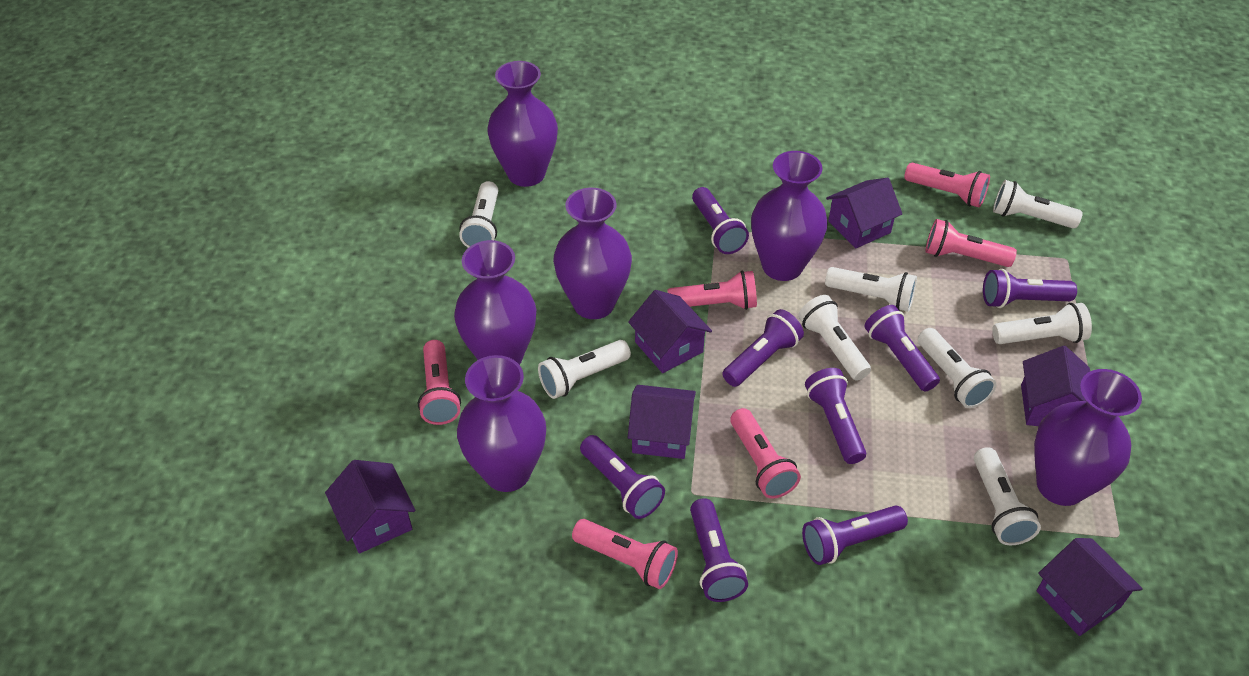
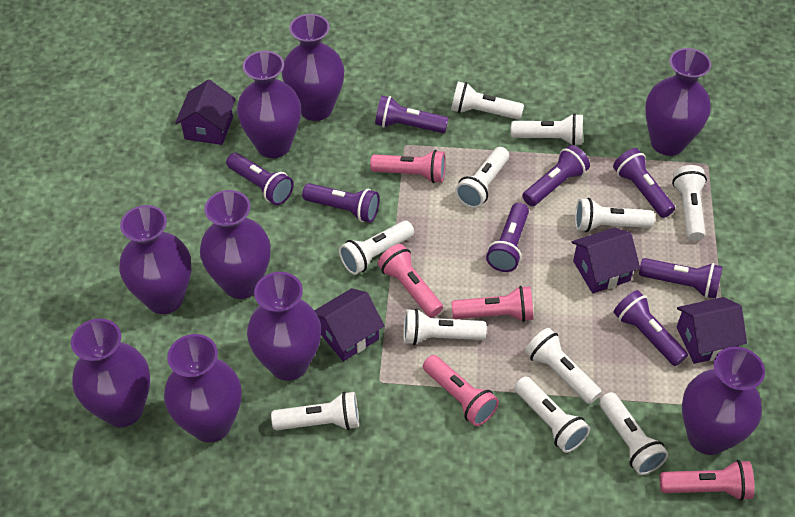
pink flashlight: 6 -> 5
purple house: 6 -> 4
purple vase: 6 -> 9
white flashlight: 8 -> 11

